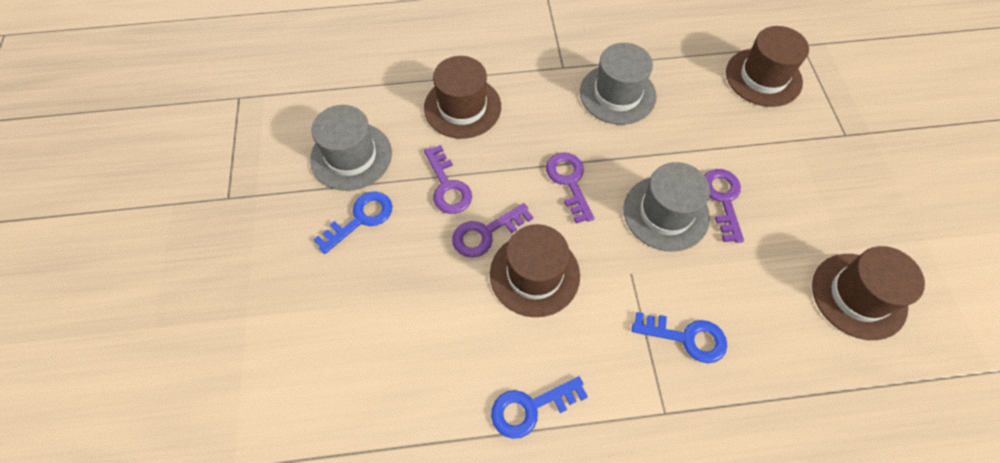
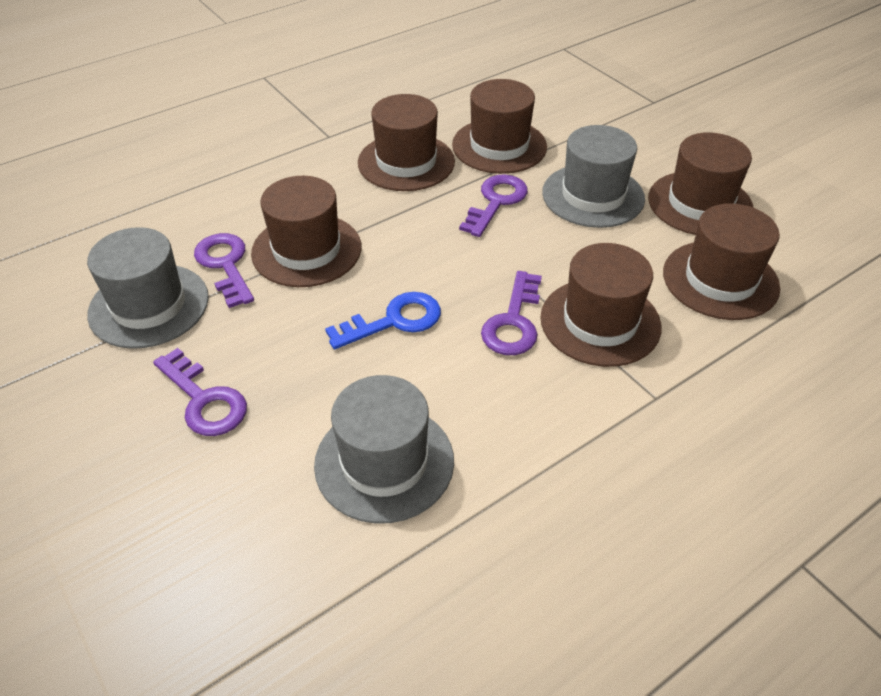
blue key: 3 -> 1
brown hat: 4 -> 6

